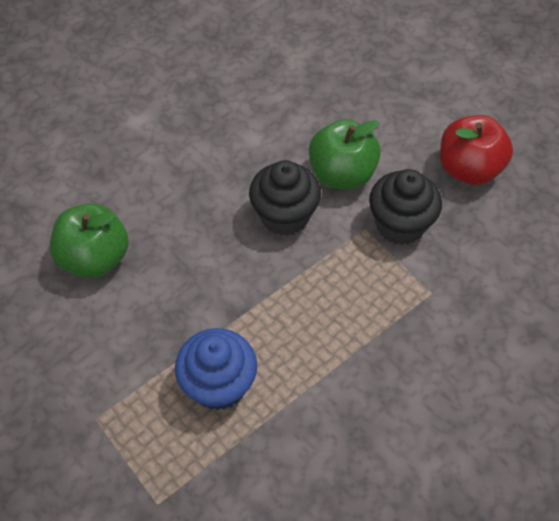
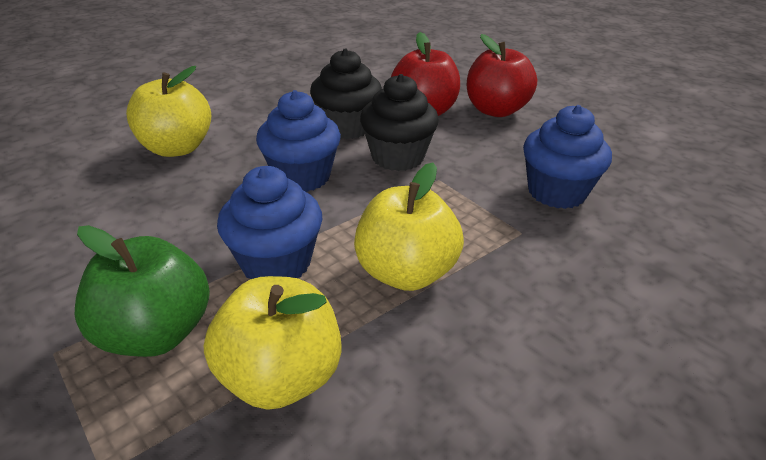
blue cupcake: 1 -> 3
green apple: 2 -> 1
red apple: 1 -> 2
yellow apple: 0 -> 3

